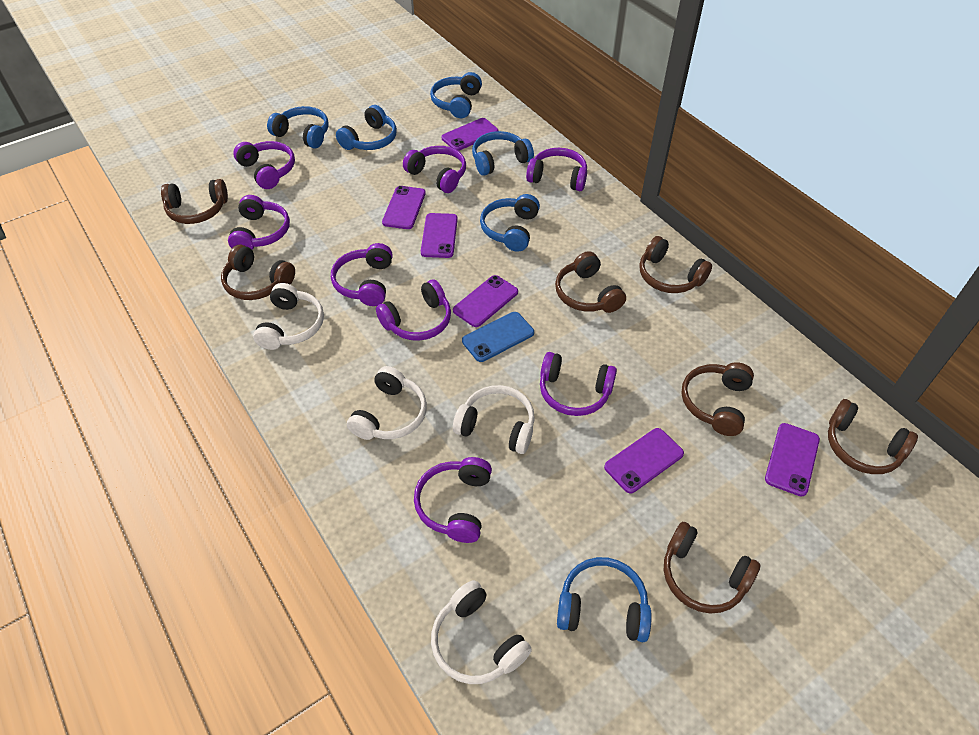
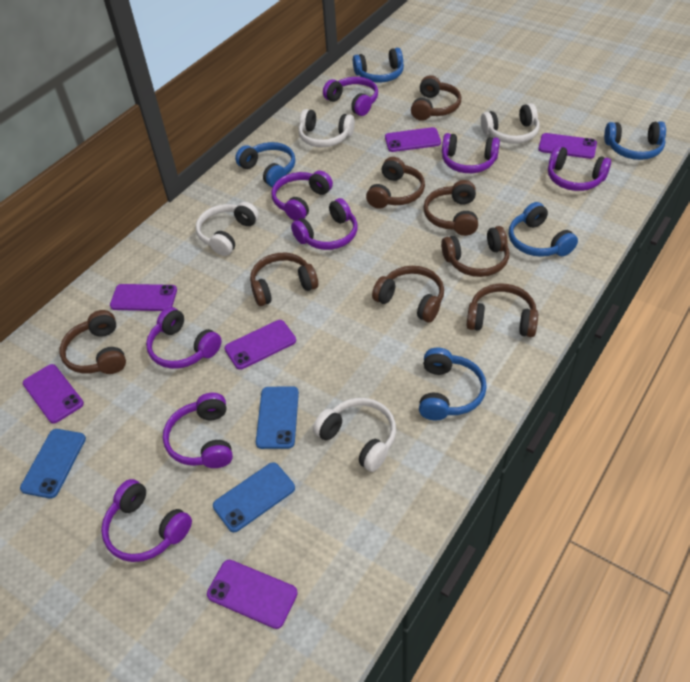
blue headphones: 6 -> 5
blue phone: 1 -> 3
brown headphones: 7 -> 8

